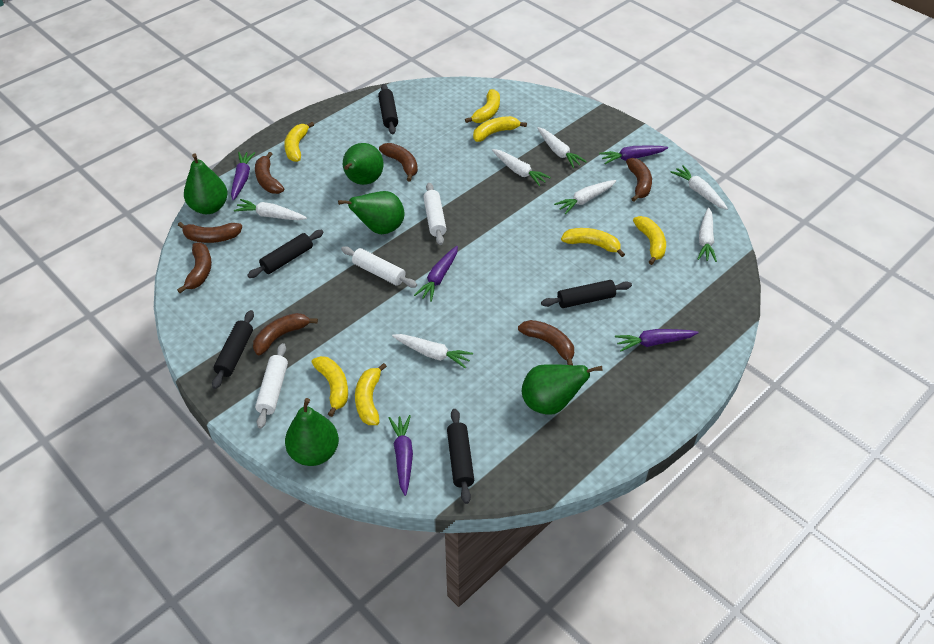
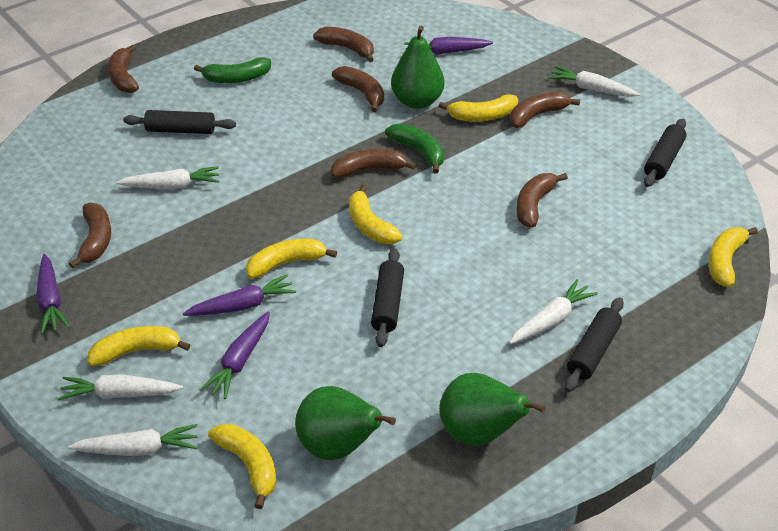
black rolling pin: 5 -> 4
green banana: 0 -> 2
green pear: 5 -> 3
purple carrot: 5 -> 4
white carrot: 7 -> 5
white rolling pin: 3 -> 0
yellow banana: 7 -> 6

